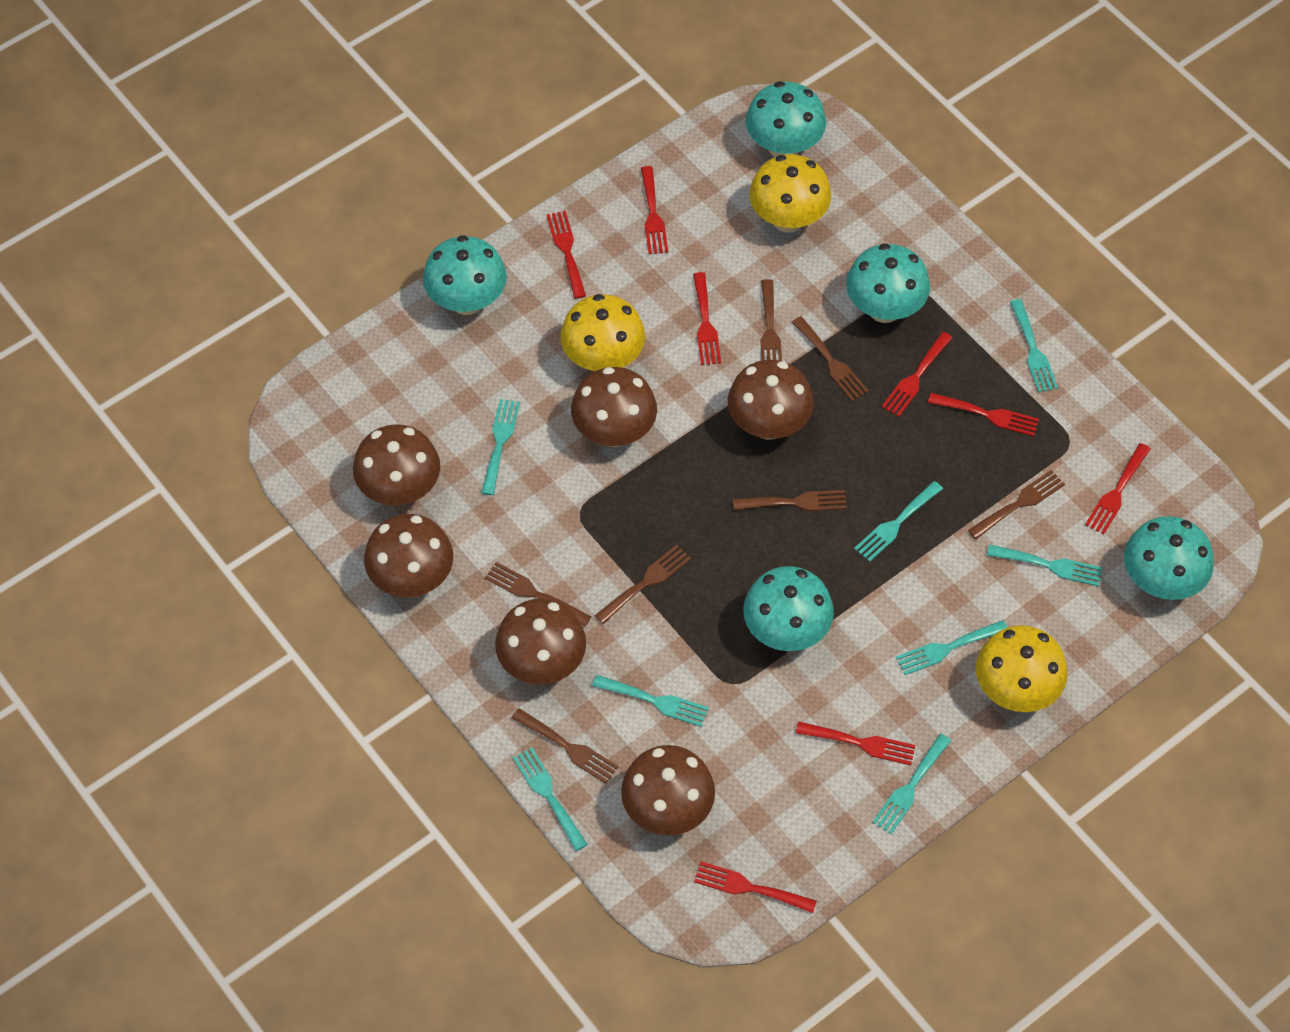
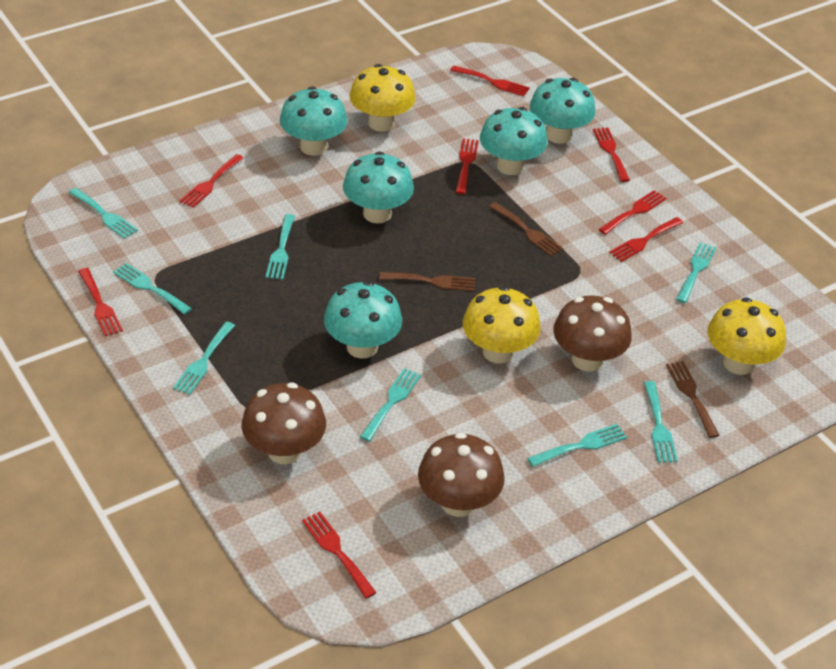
brown fork: 7 -> 3
brown mushroom: 6 -> 3

